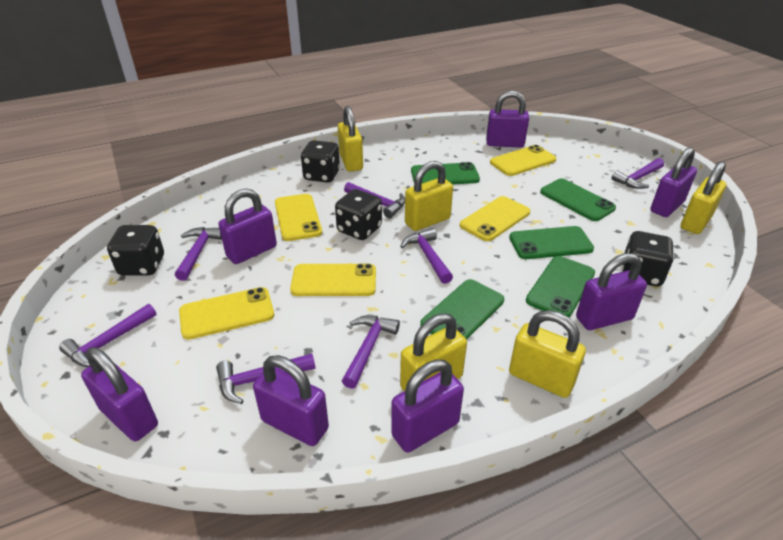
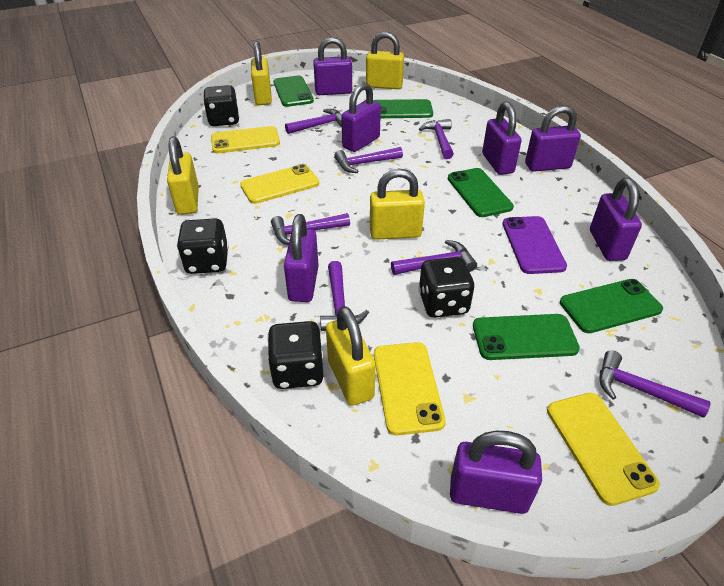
purple phone: 0 -> 1
yellow phone: 5 -> 4

